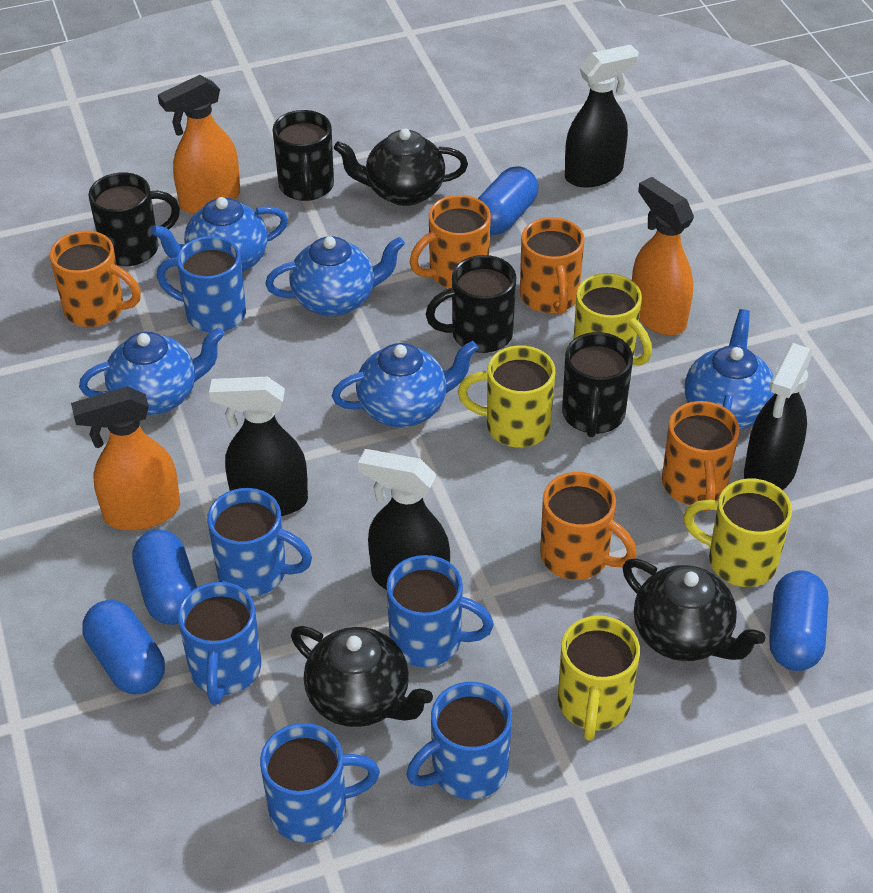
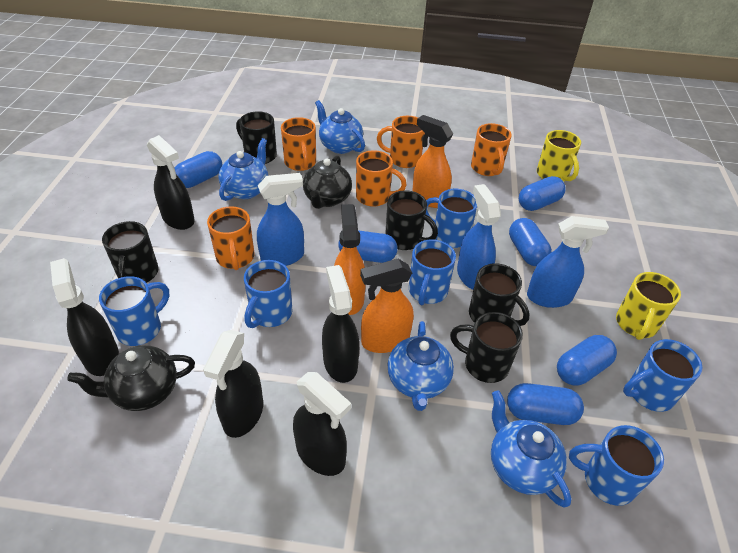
black mug: 4 -> 5
black spray bottle: 4 -> 5
black teapot: 3 -> 2
blue capsule: 4 -> 6
blue spray bottle: 0 -> 3
blue teapot: 5 -> 4
yellow mug: 4 -> 2

